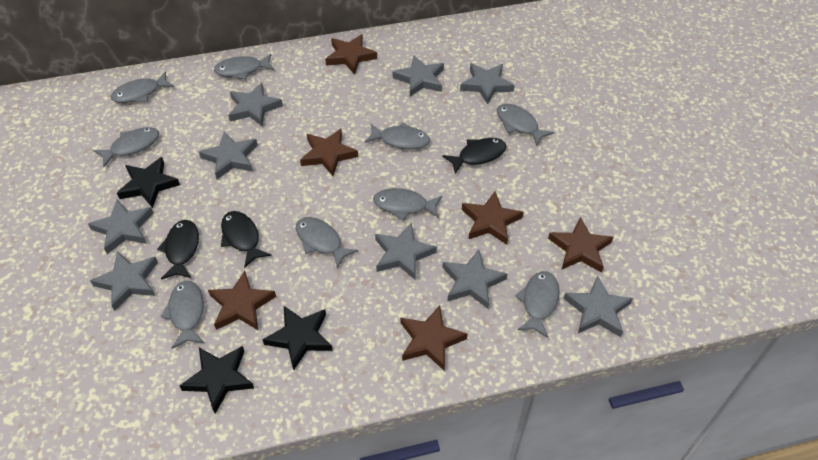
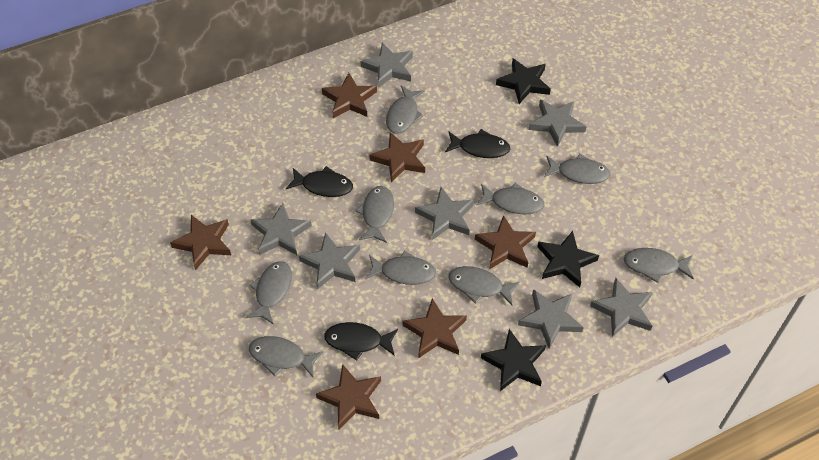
grey star: 9 -> 7

